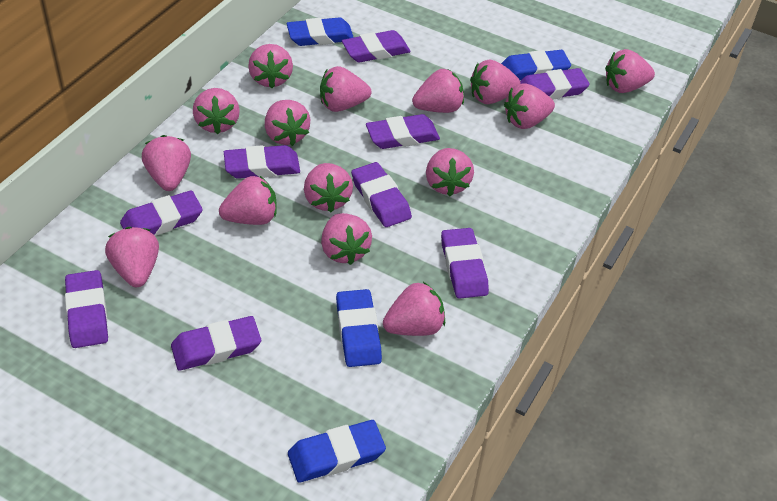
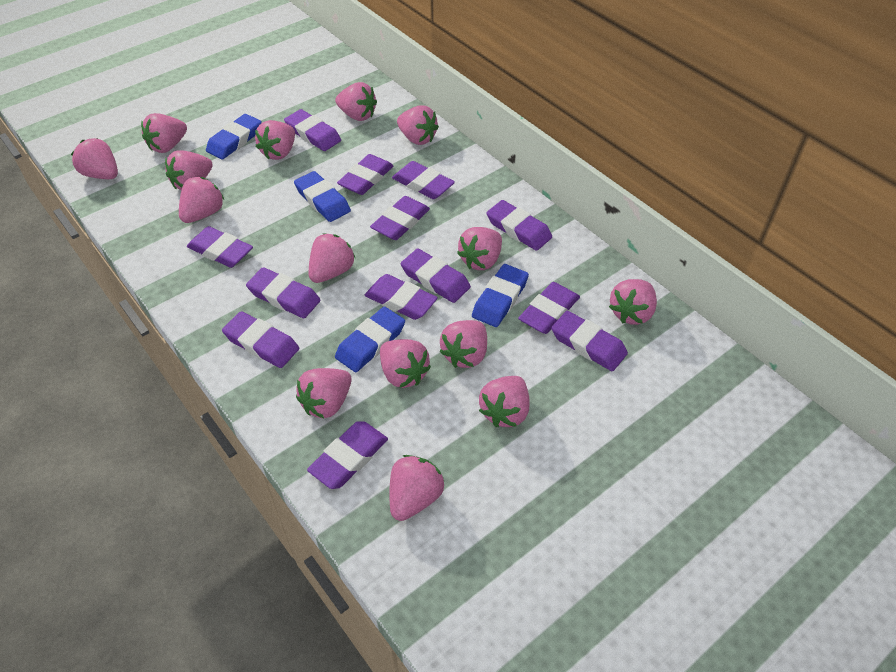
purple eraser: 9 -> 13

